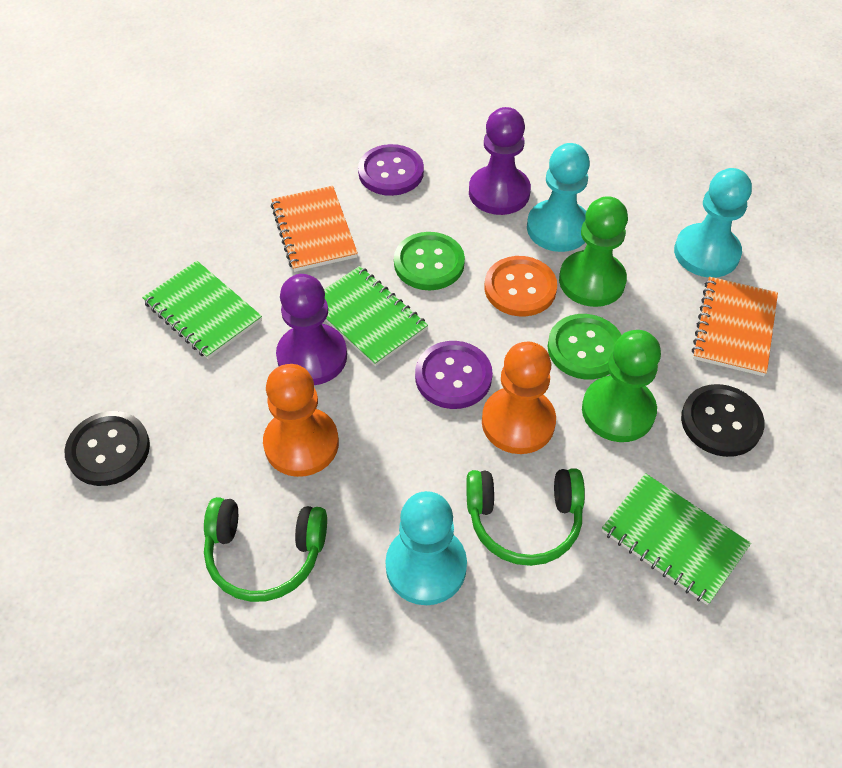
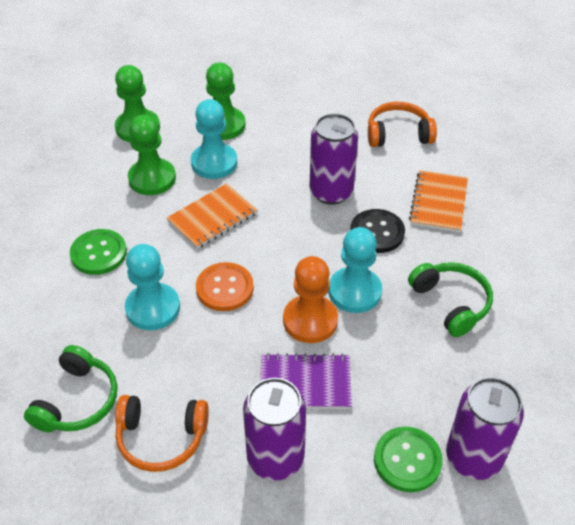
black button: 2 -> 1
green notebook: 3 -> 0
green pawn: 2 -> 3
orange headphones: 0 -> 2
orange pawn: 2 -> 1
purple button: 2 -> 0
purple can: 0 -> 3
purple notebook: 0 -> 1
purple pawn: 2 -> 0

